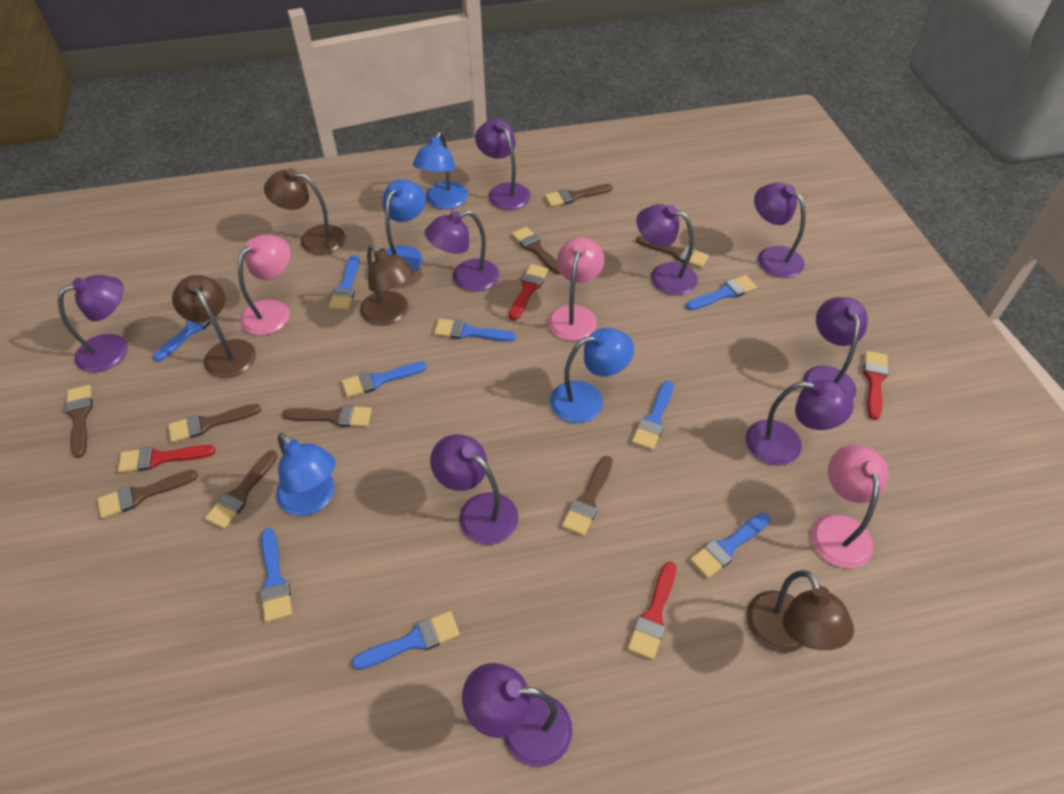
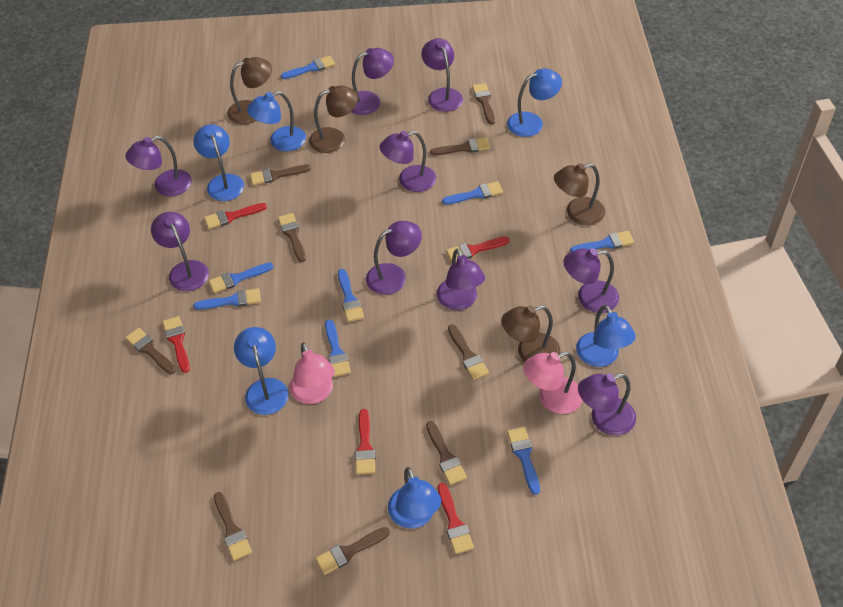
blue brush: 9 -> 8
blue lamp: 4 -> 6
pink lamp: 3 -> 2
red brush: 4 -> 5

